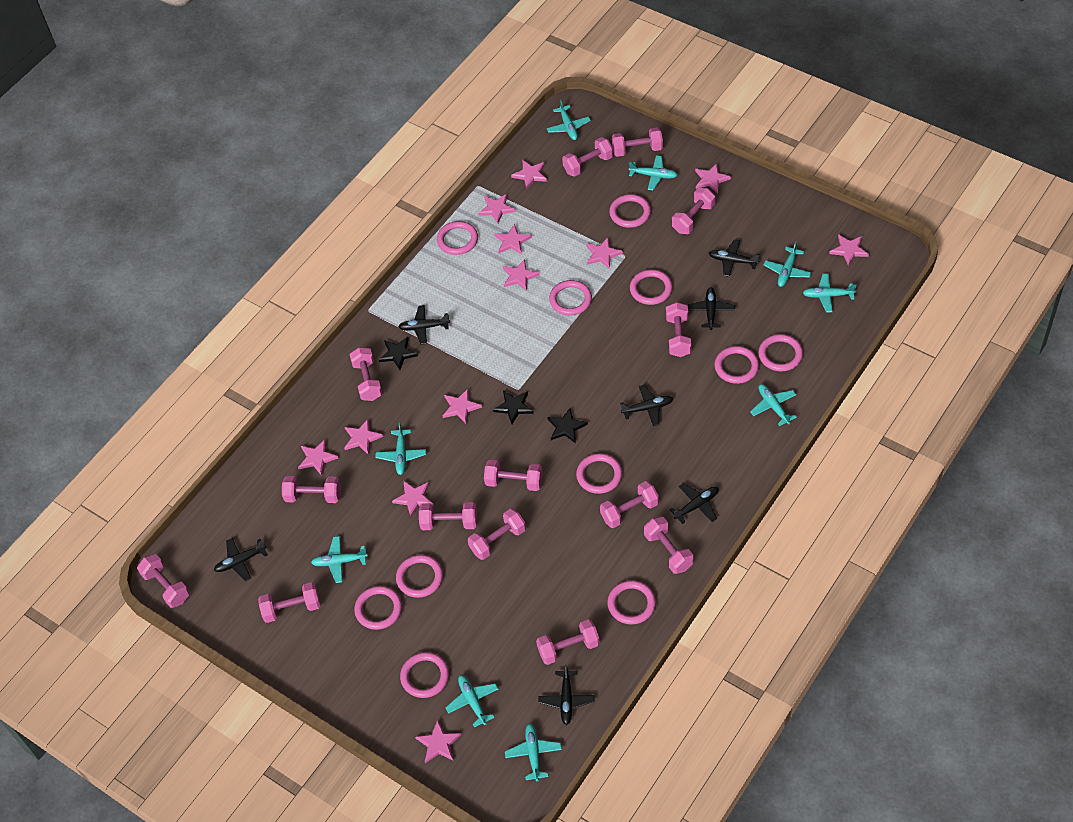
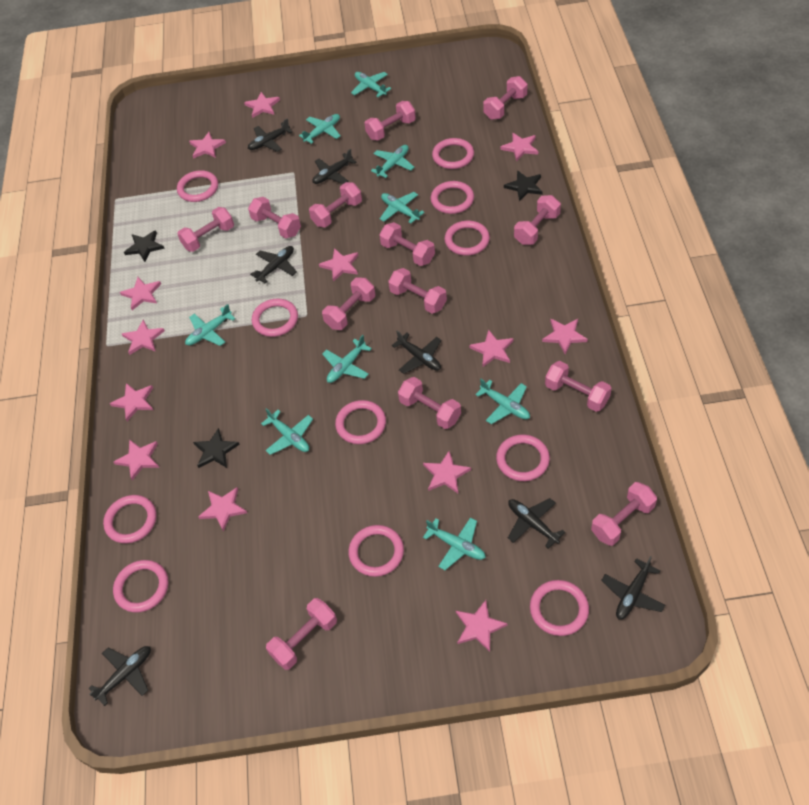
pink dumbbell: 14 -> 13
pink star: 12 -> 13

